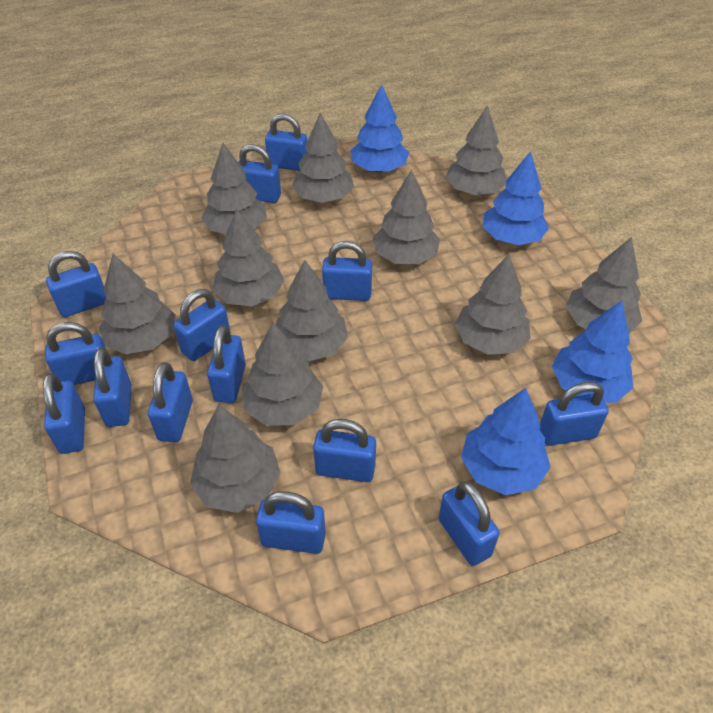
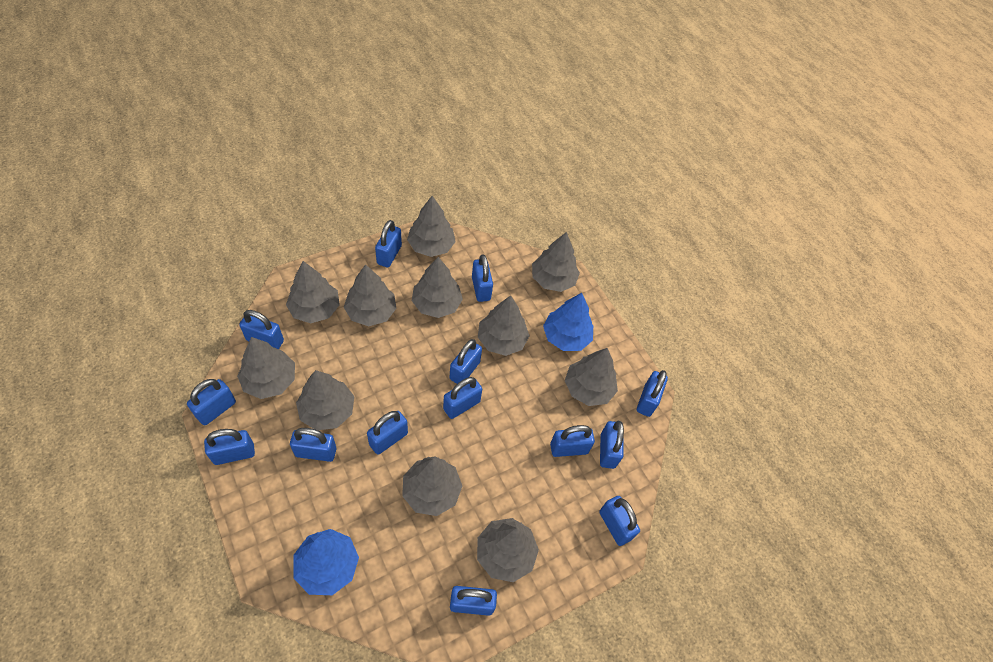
blue tree: 4 -> 2

